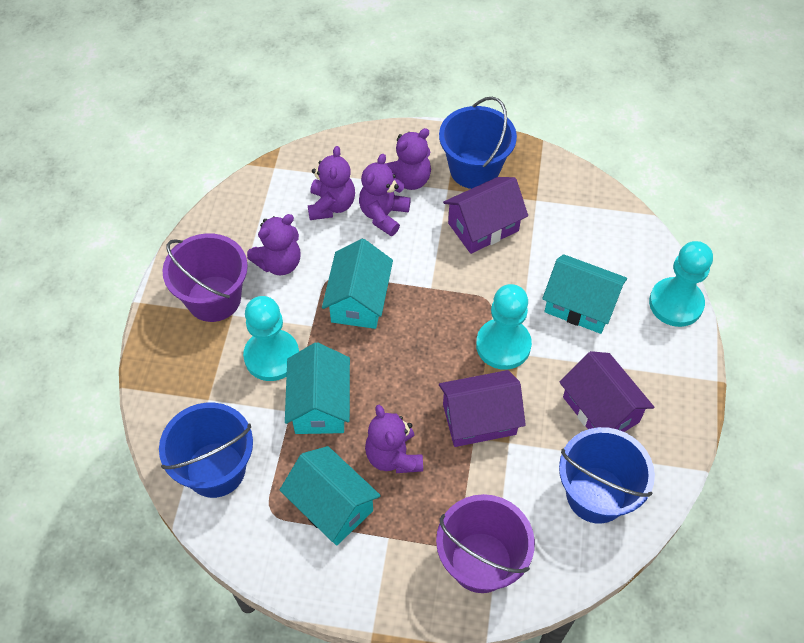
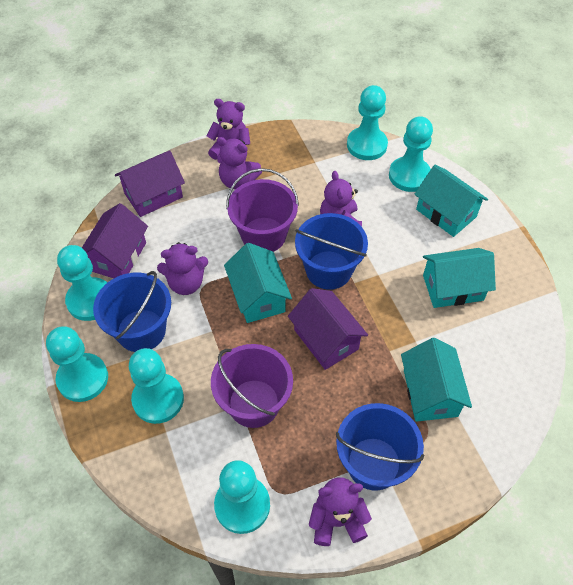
turquoise pawn: 3 -> 6

